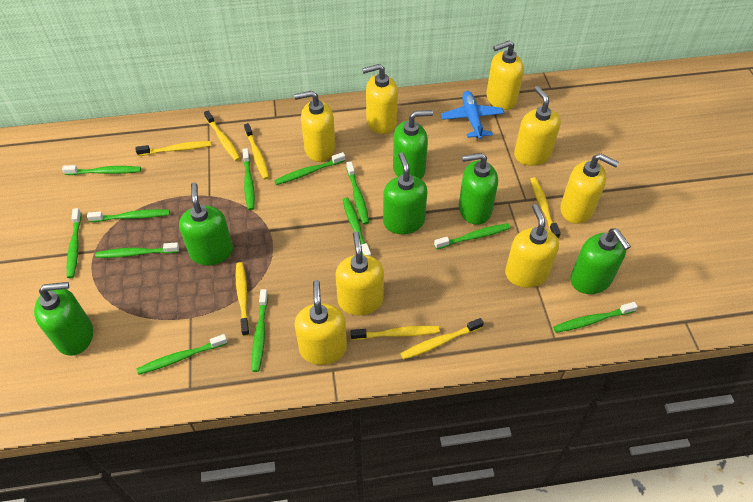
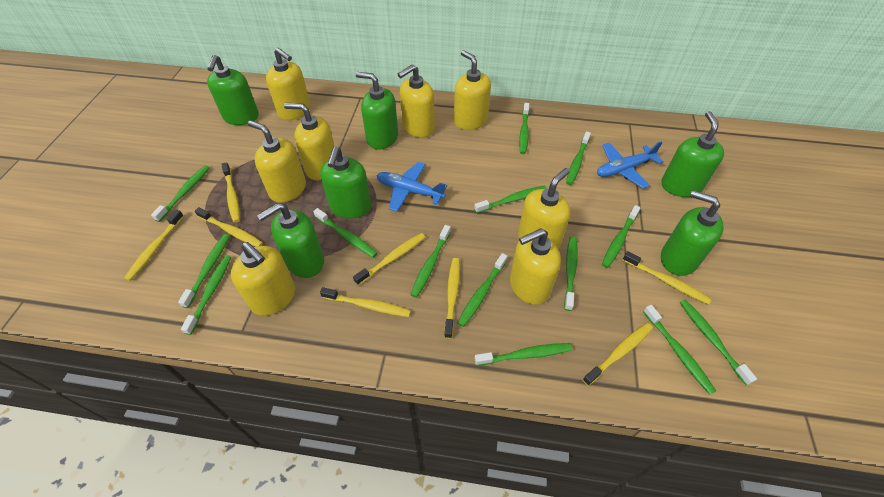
blue plane: 1 -> 2
green toothbrush: 12 -> 14
yellow toothbrush: 7 -> 8

